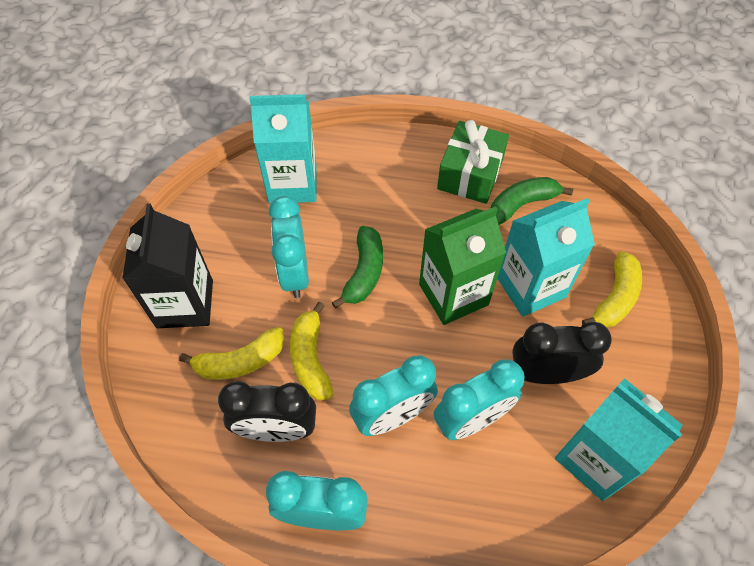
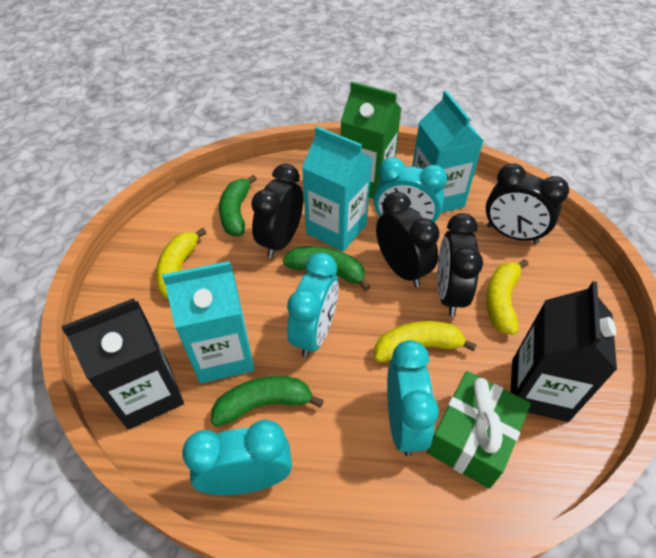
black carton: 1 -> 2
black clock: 2 -> 4
green banana: 2 -> 3

